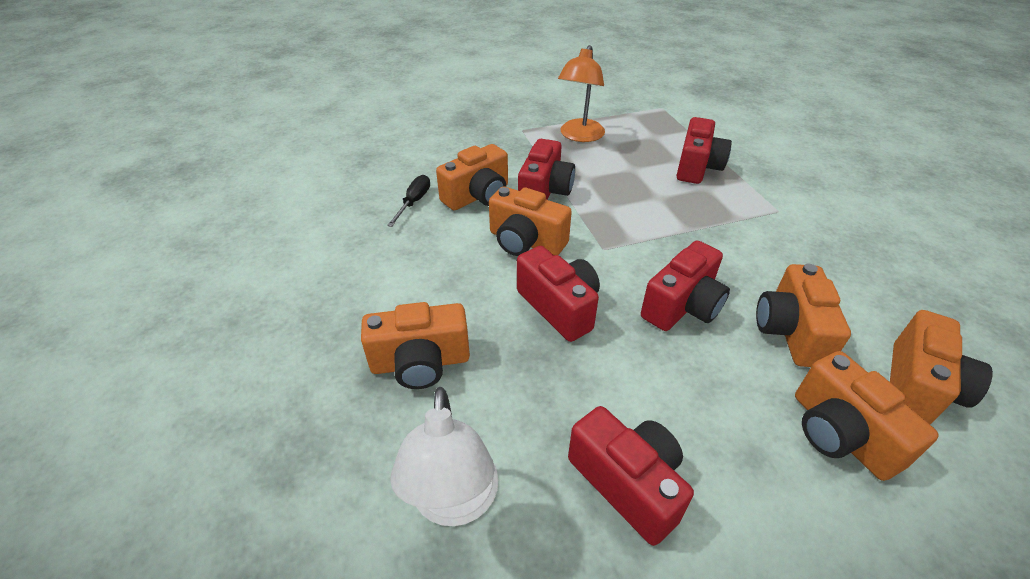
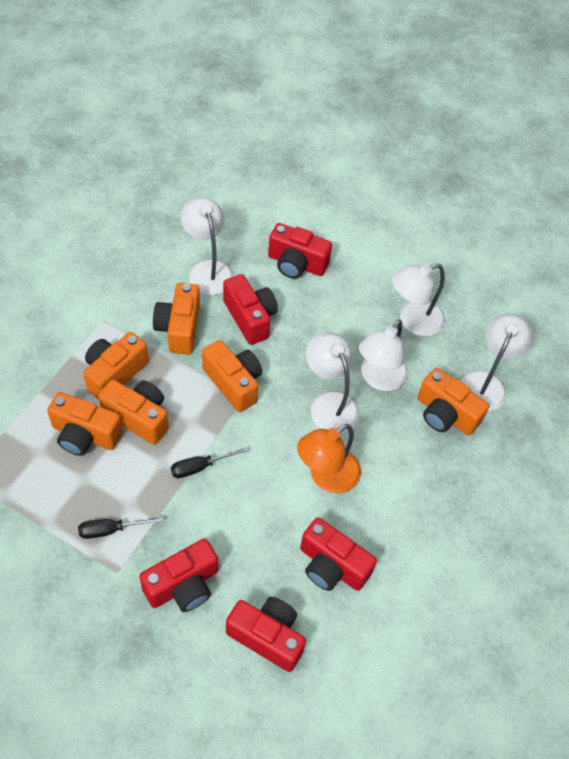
black screwdriver: 1 -> 2
white lamp: 1 -> 5

